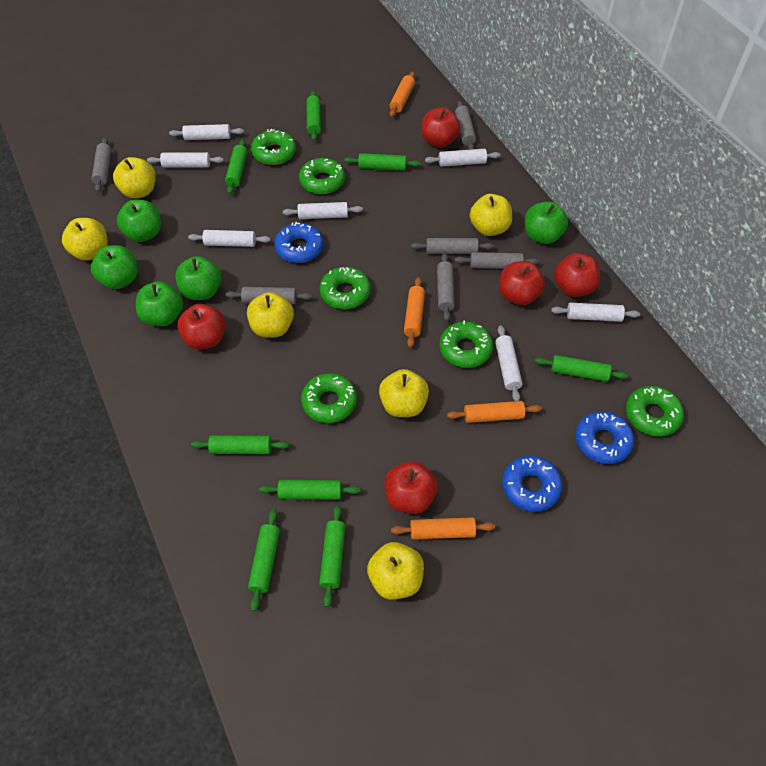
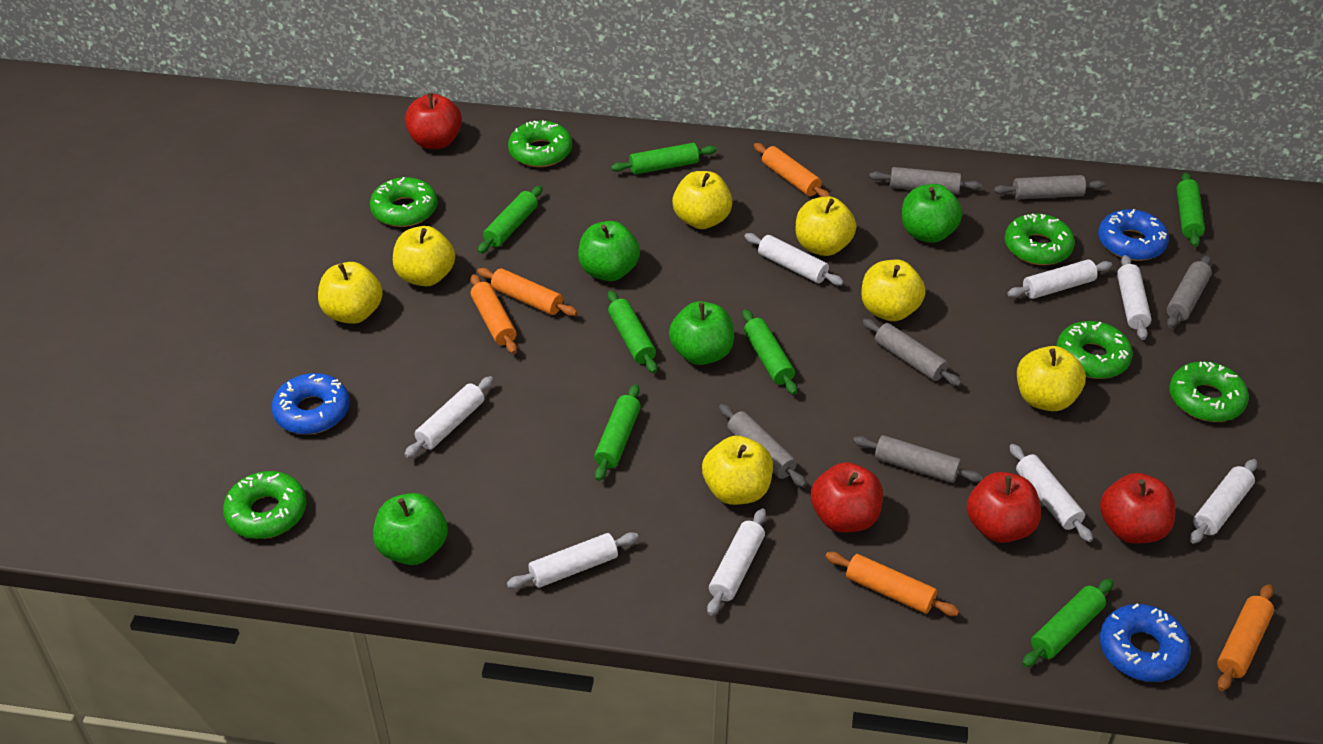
green apple: 5 -> 4
green rolling pin: 8 -> 7
orange rolling pin: 4 -> 5
red apple: 5 -> 4
white rolling pin: 7 -> 8
yellow apple: 6 -> 7

